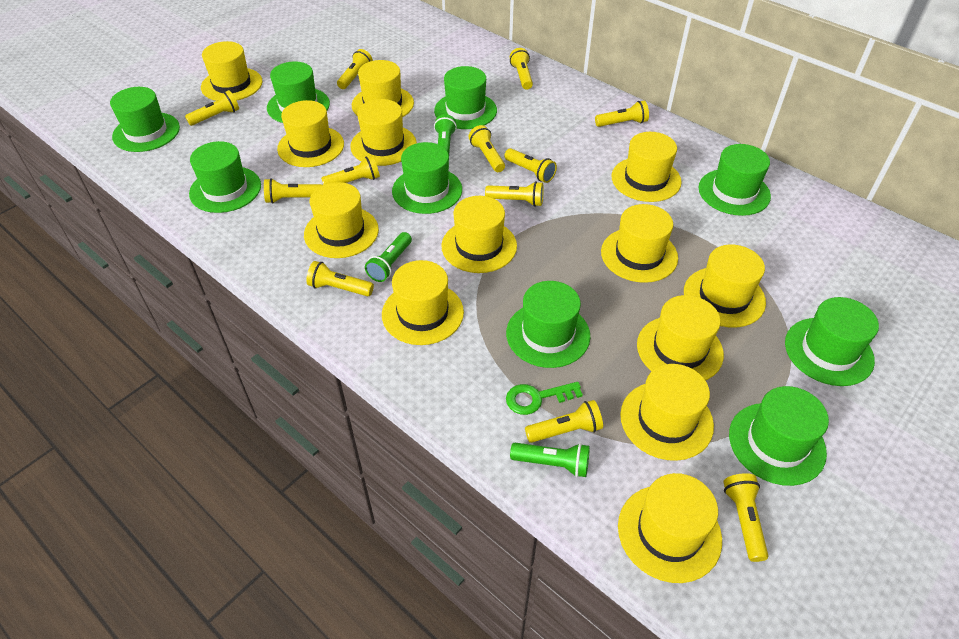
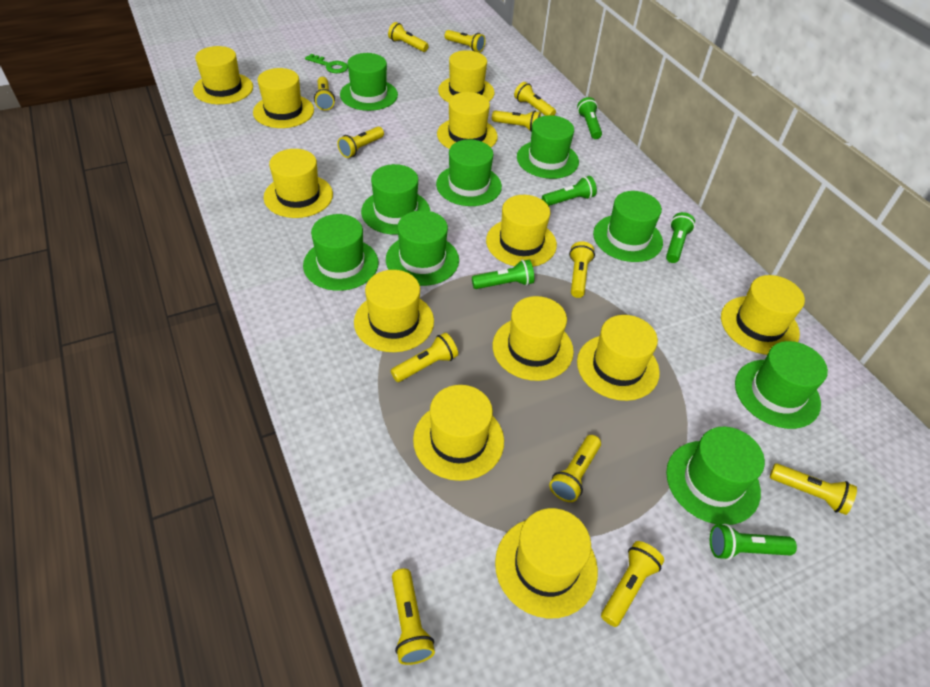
green flashlight: 3 -> 5
yellow hat: 13 -> 12

